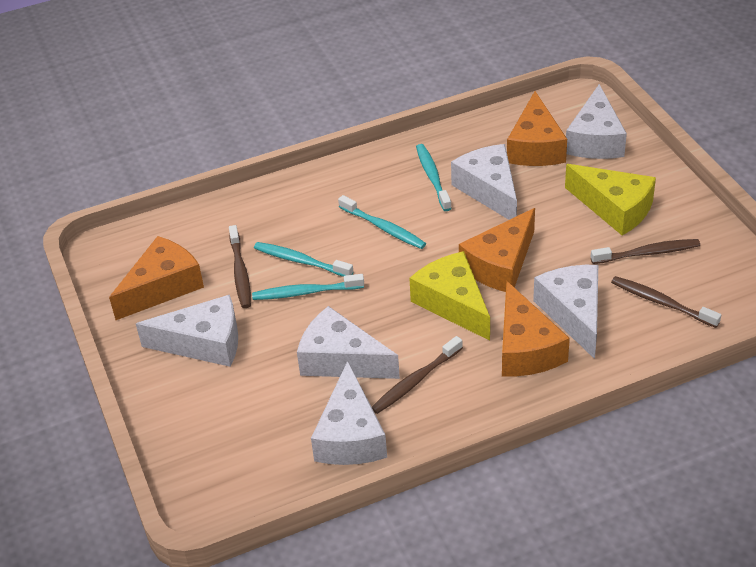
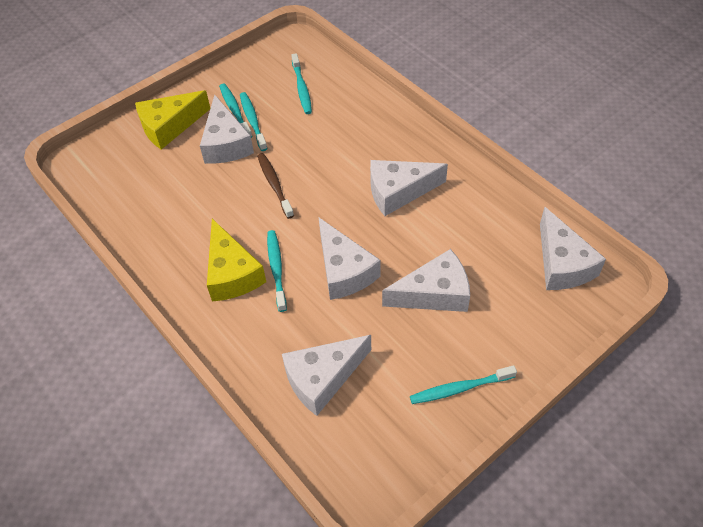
brown toothbrush: 4 -> 1
orange cheese: 4 -> 0
turquoise toothbrush: 4 -> 5

